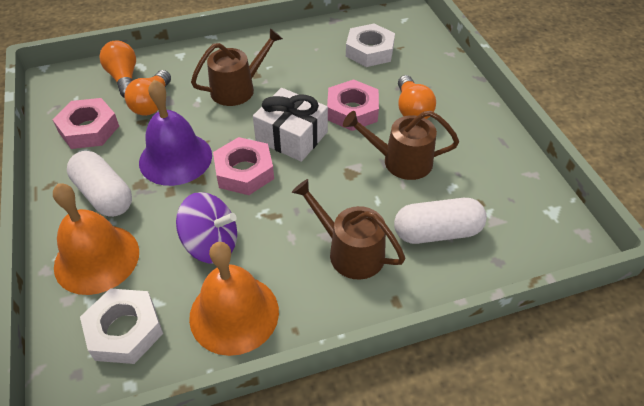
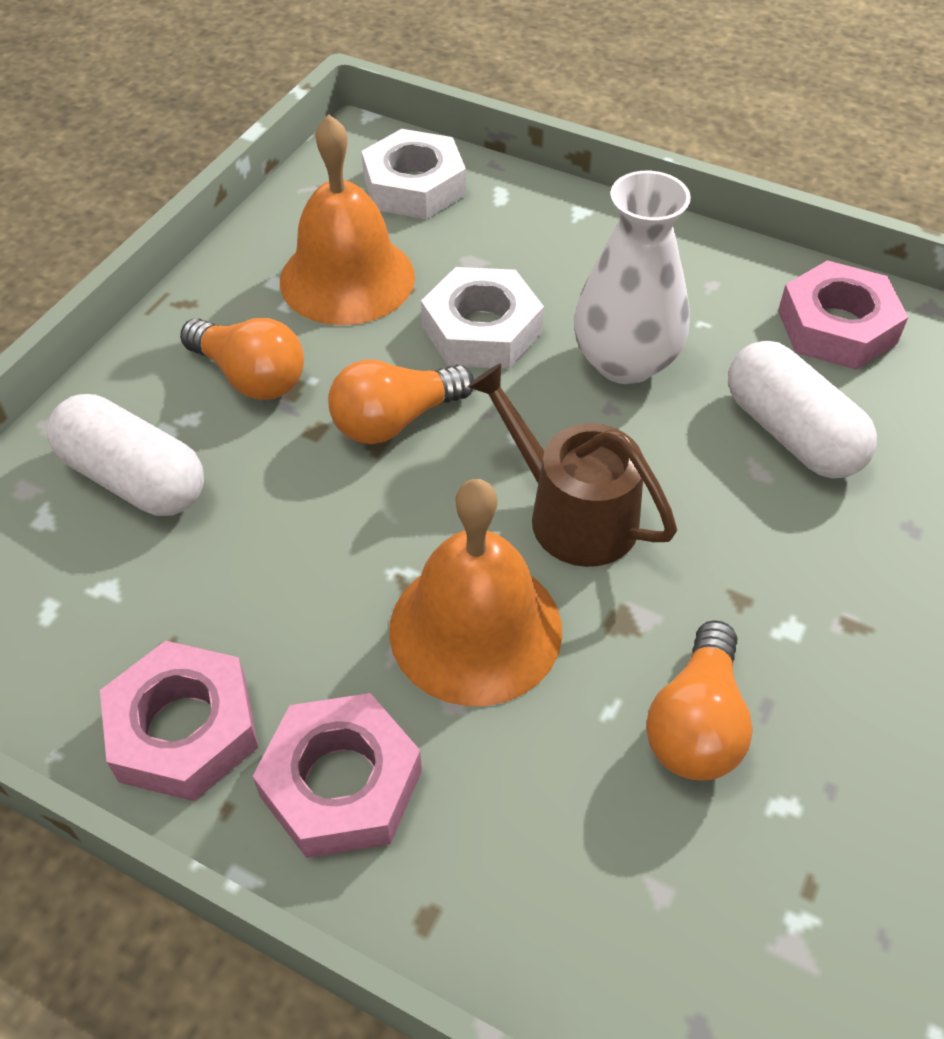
brown watering can: 3 -> 1
purple bell: 1 -> 0
purple spinning top: 1 -> 0
white gift: 1 -> 0
white vase: 0 -> 1

